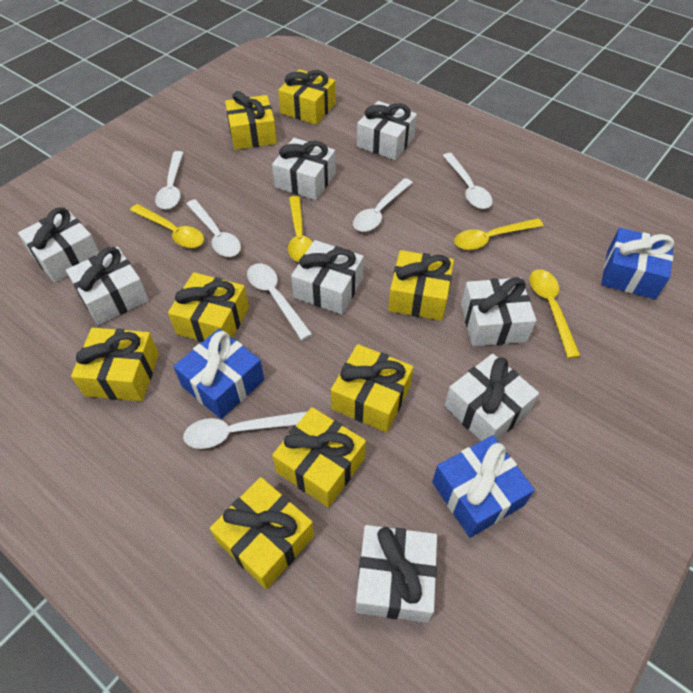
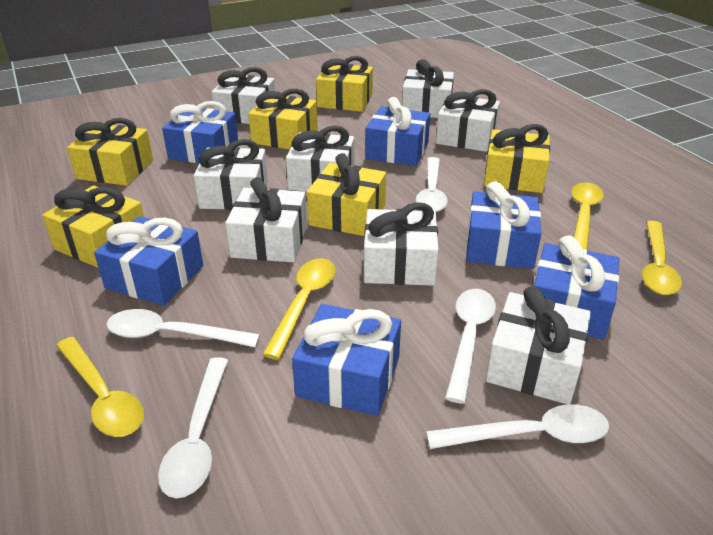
blue gift: 3 -> 6
white spoon: 6 -> 5
yellow gift: 8 -> 6

